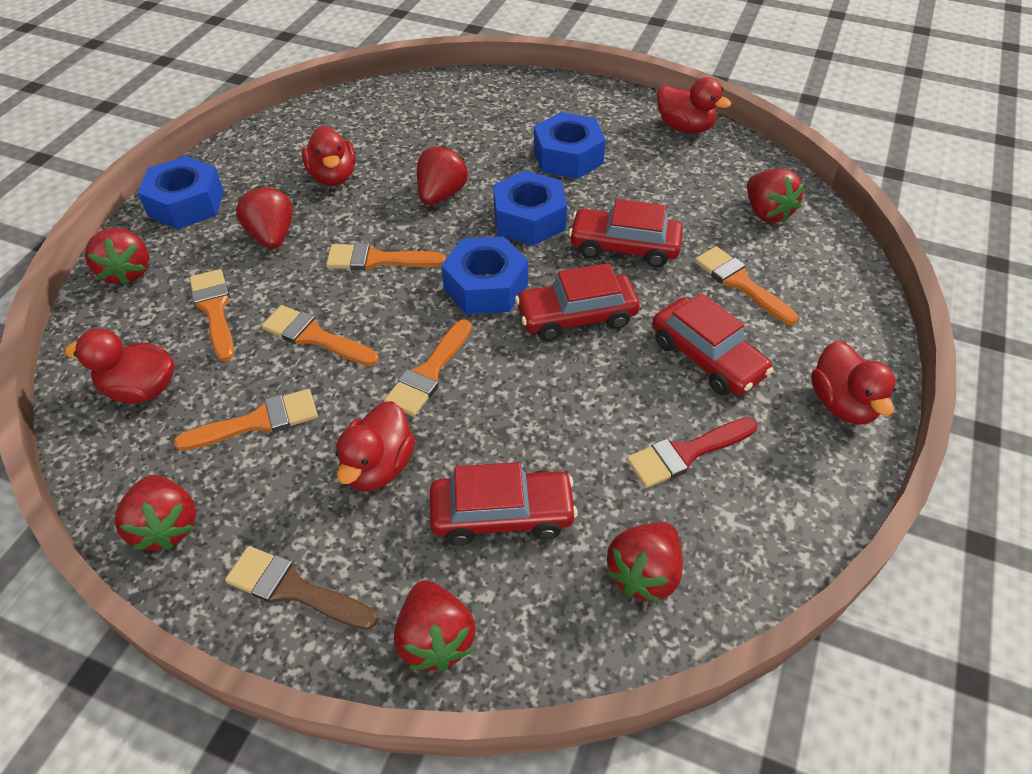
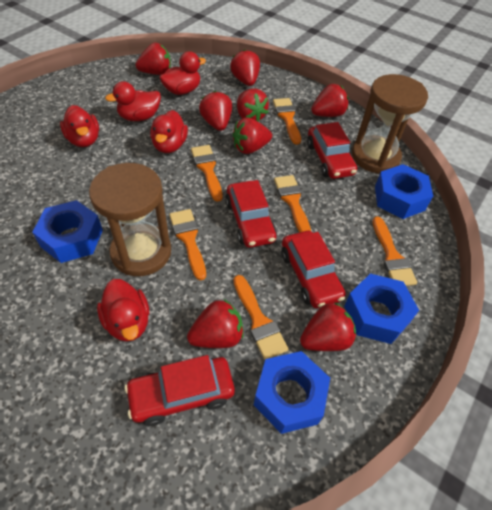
brown brush: 1 -> 0
brown hourglass: 0 -> 2
red brush: 1 -> 0
red strawberry: 7 -> 8

